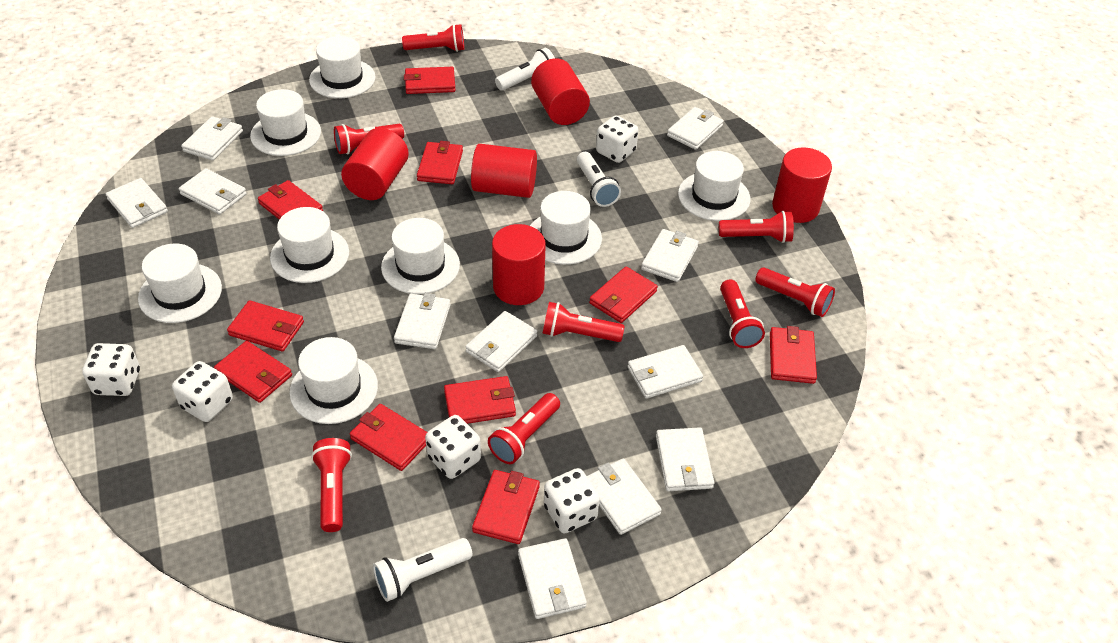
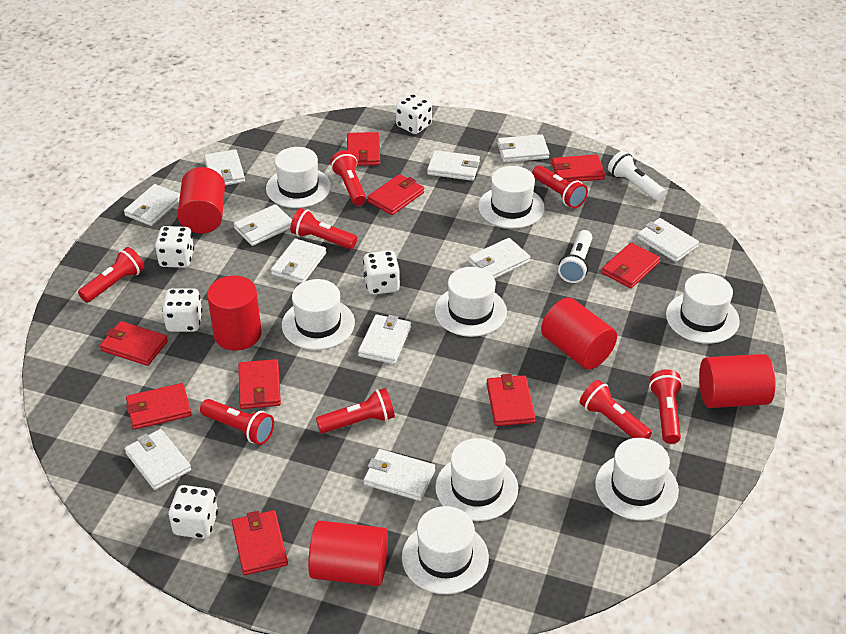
red wallet: 10 -> 9
white flashlight: 3 -> 2

